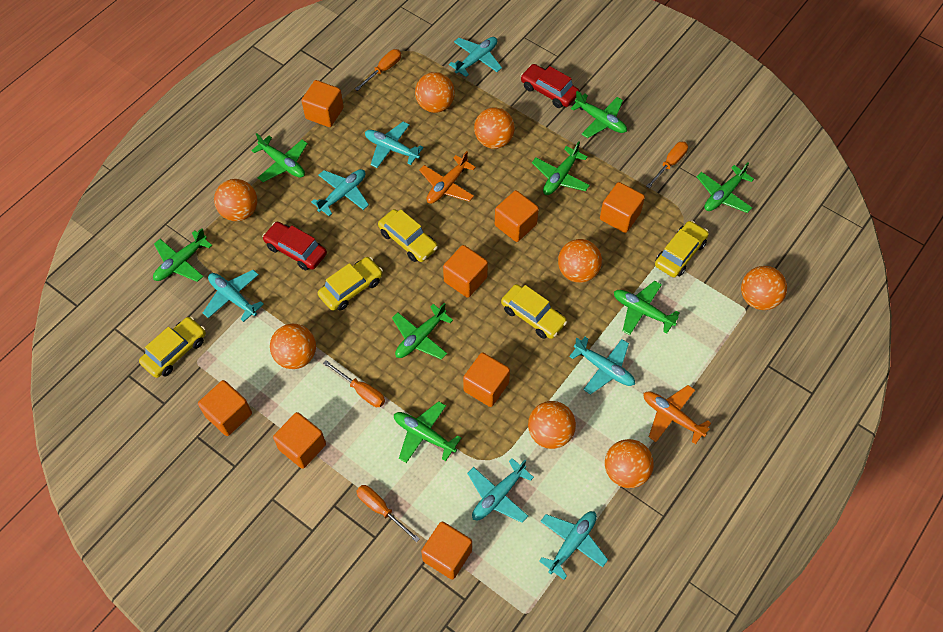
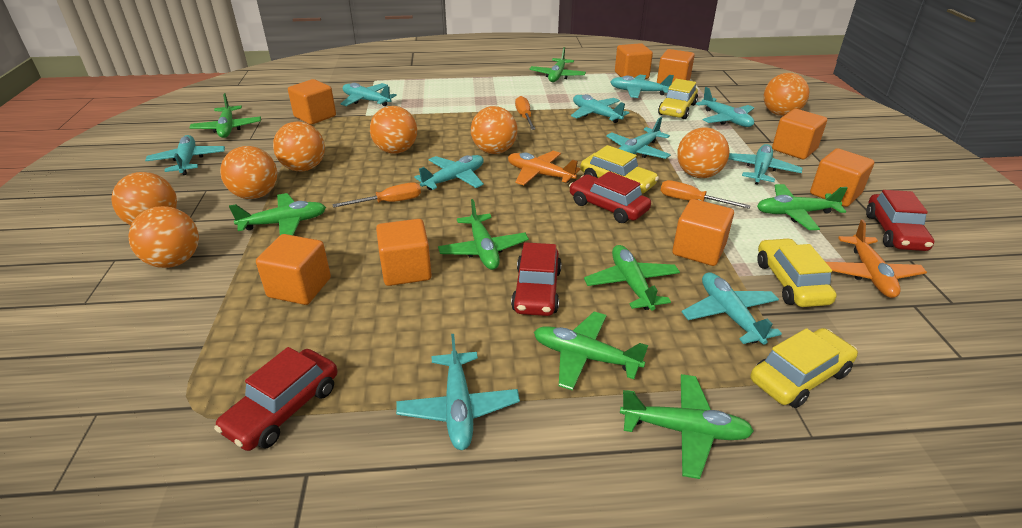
orange screwdriver: 4 -> 3
red car: 2 -> 4
turquoise plane: 7 -> 10
yellow car: 5 -> 4

